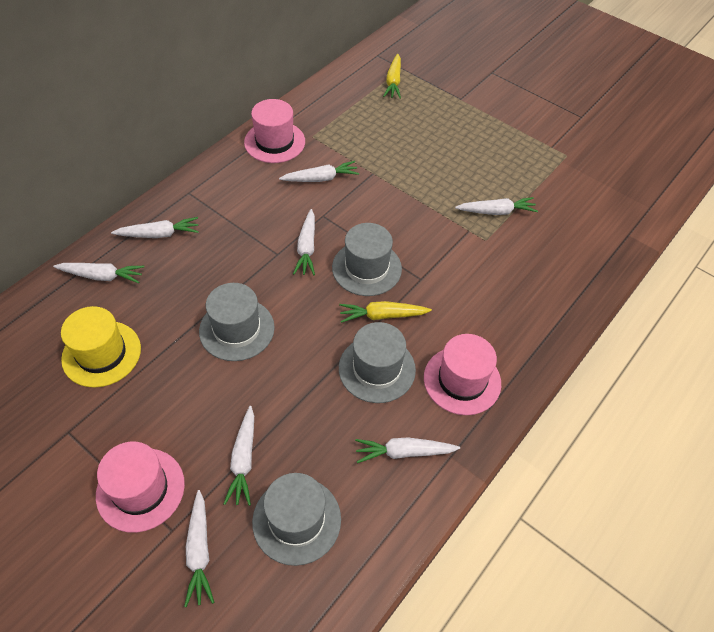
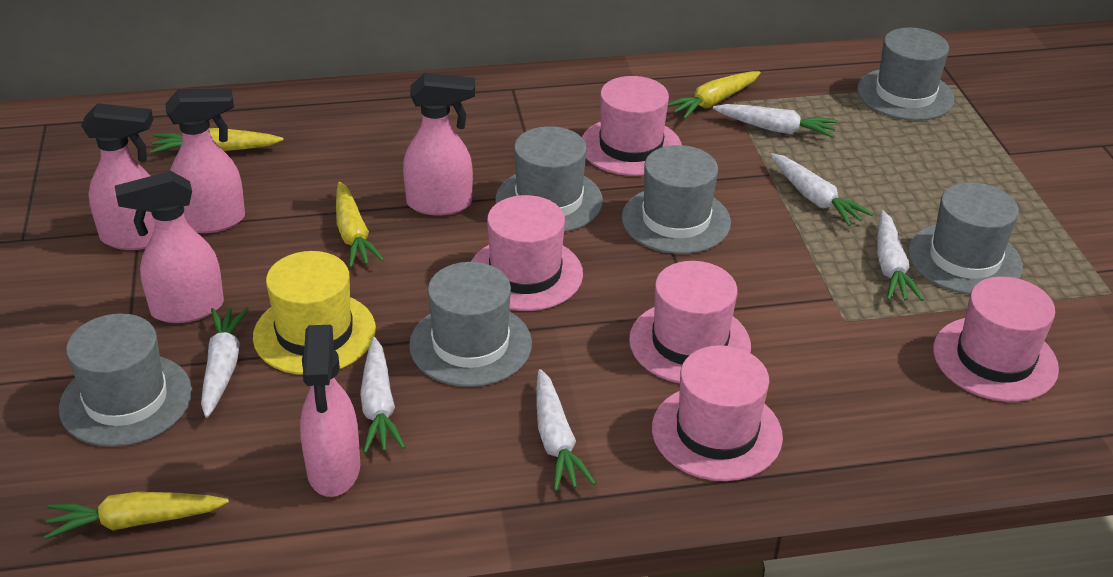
grey hat: 4 -> 6
pink hat: 3 -> 5
pink spray bottle: 0 -> 5
white carrot: 8 -> 6
yellow carrot: 2 -> 4

